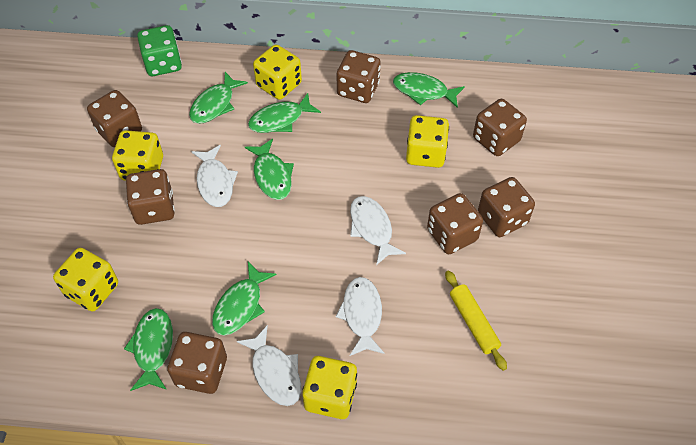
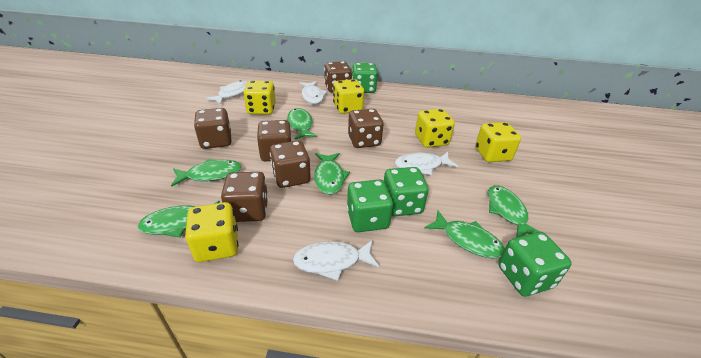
brown dice: 7 -> 6
green dice: 1 -> 4
yellow rolling pin: 1 -> 0

